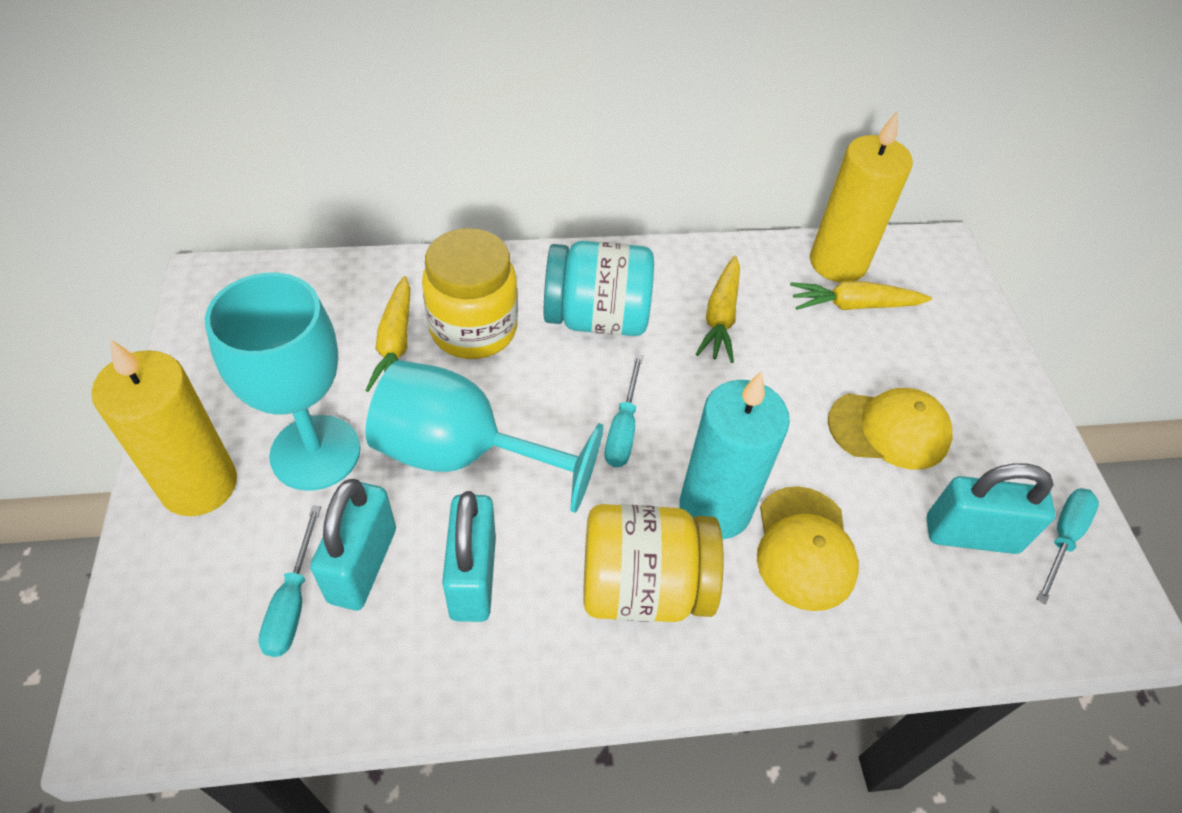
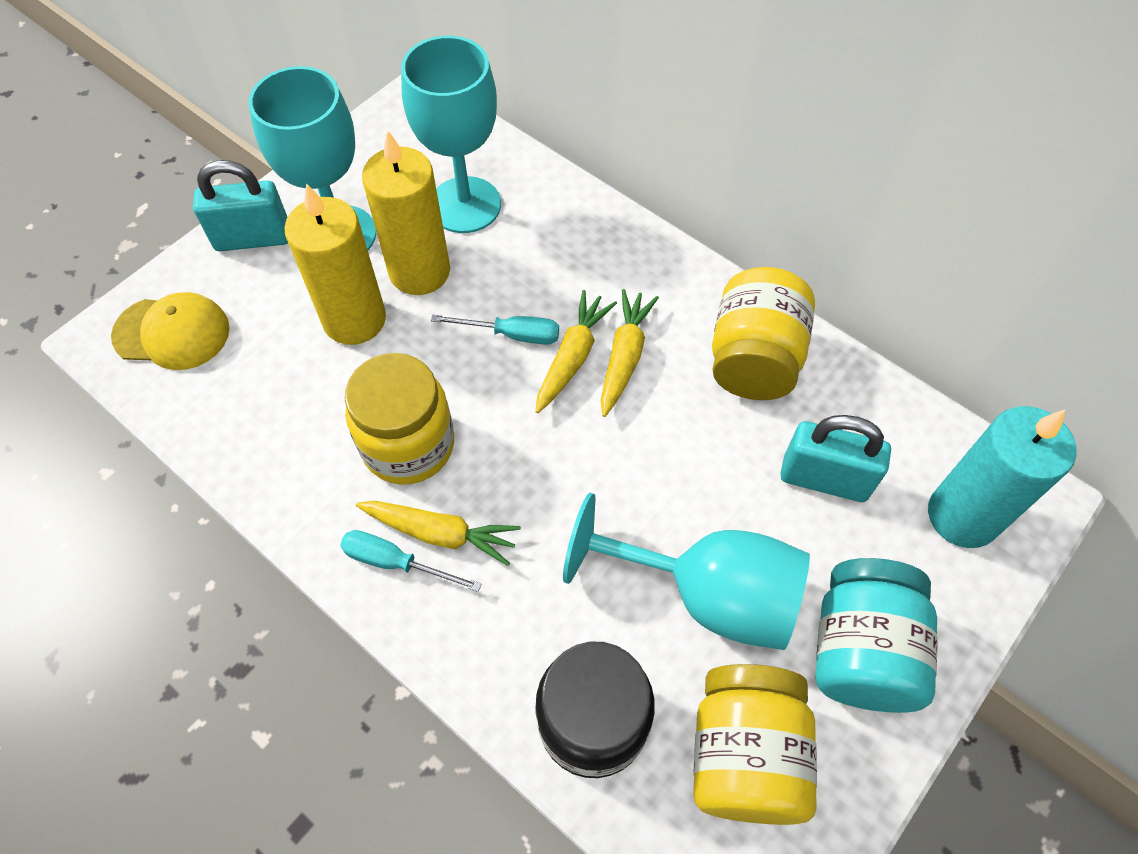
black jar: 0 -> 1
turquoise goblet: 2 -> 3
turquoise padlock: 3 -> 2
turquoise screwdriver: 3 -> 2
yellow cap: 2 -> 1
yellow jar: 2 -> 3

